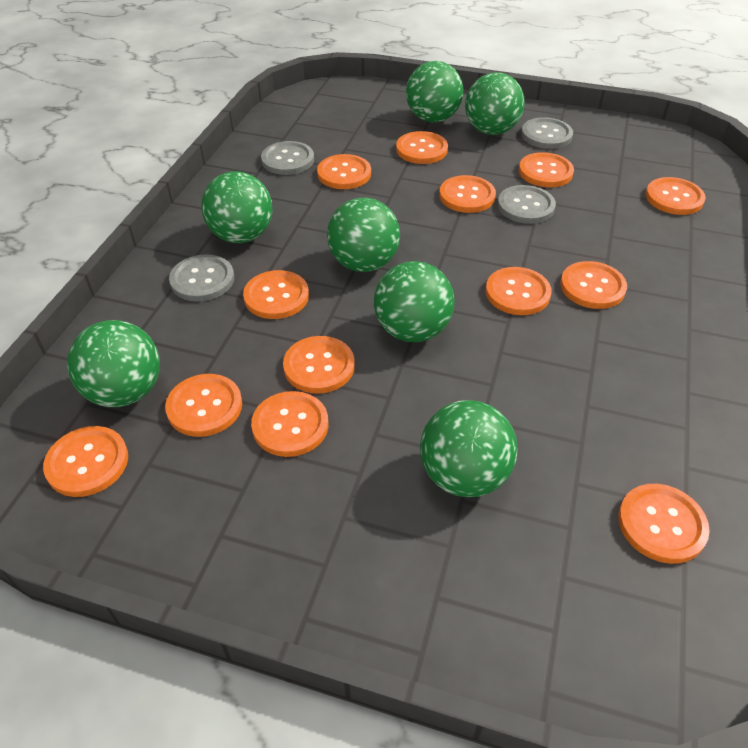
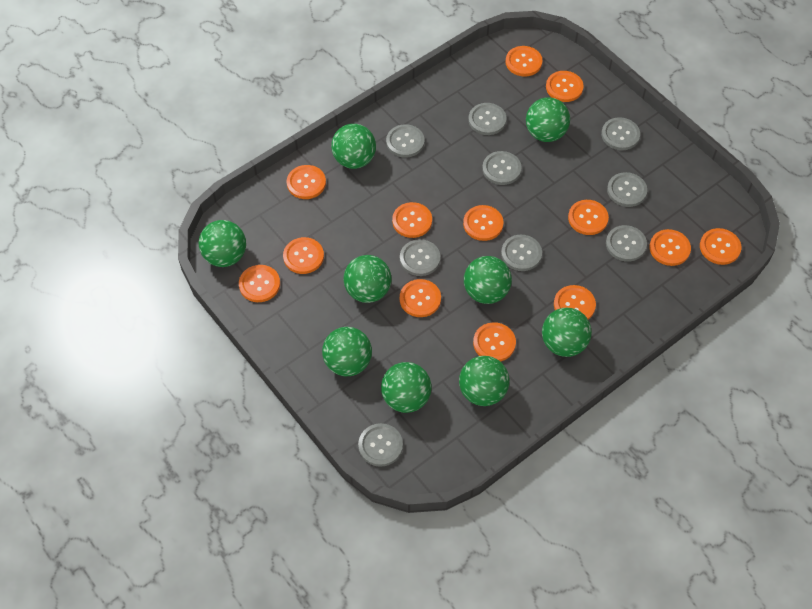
green ball: 7 -> 9
grey button: 4 -> 9

